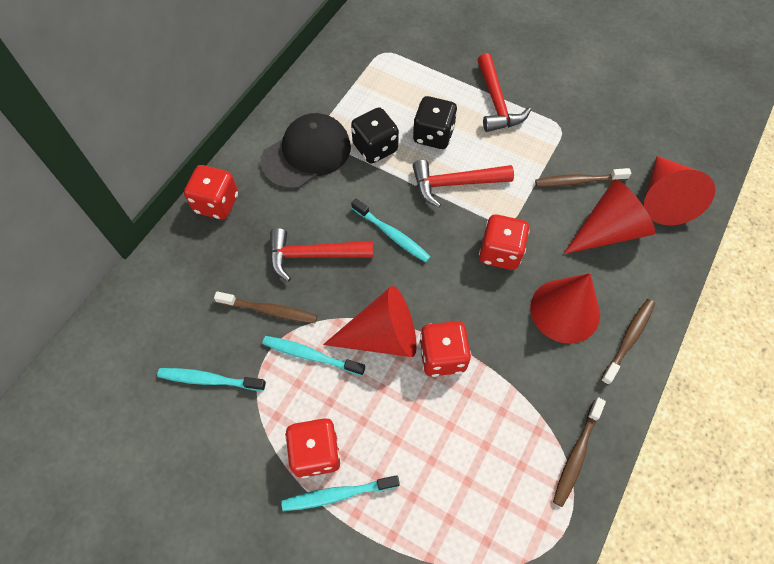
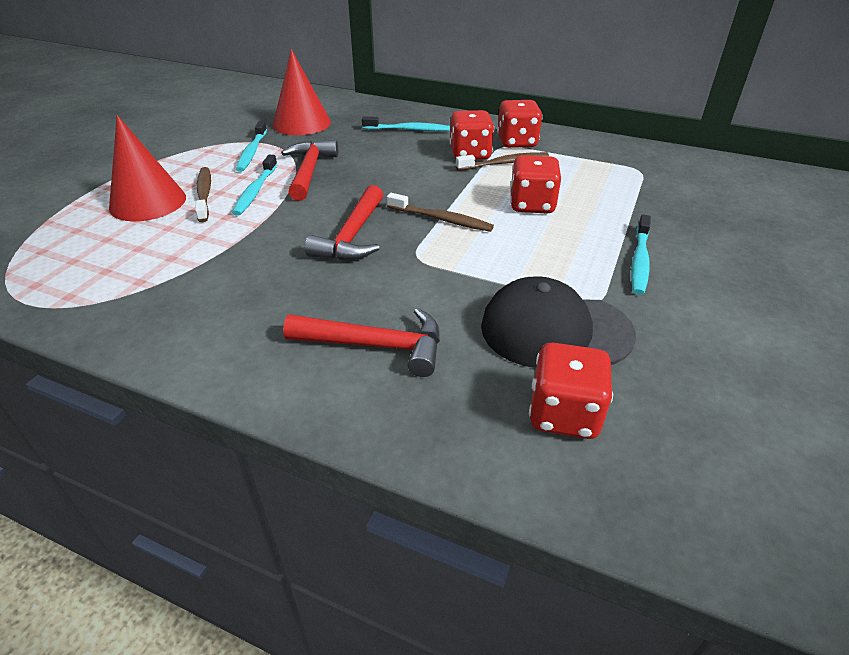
black dice: 2 -> 0
brown toothbrush: 4 -> 3
red cone: 4 -> 2

